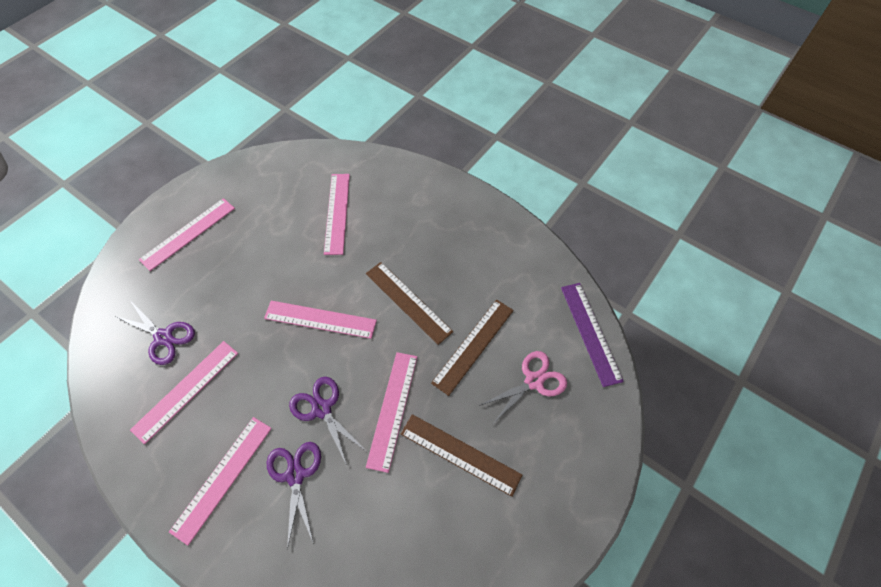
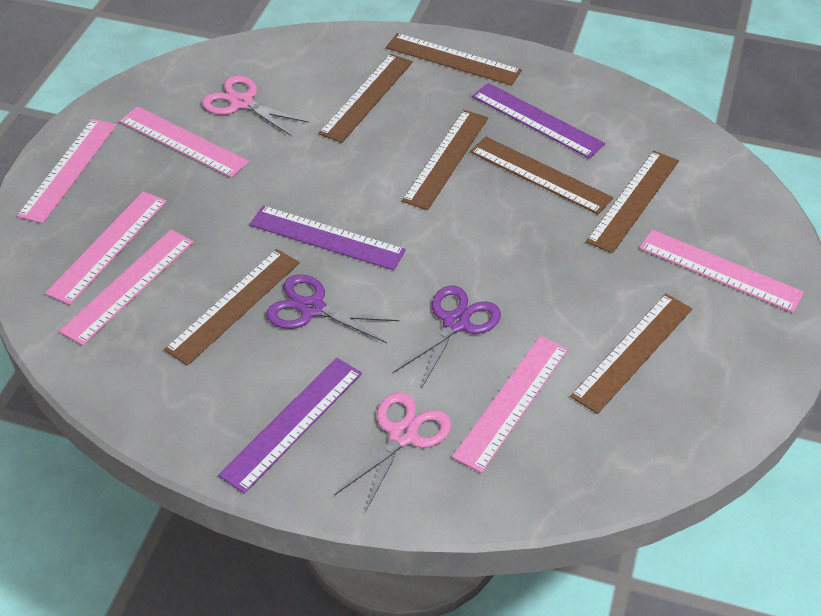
brown ruler: 3 -> 7
pink scissors: 1 -> 2
purple ruler: 1 -> 3
purple scissors: 3 -> 2

